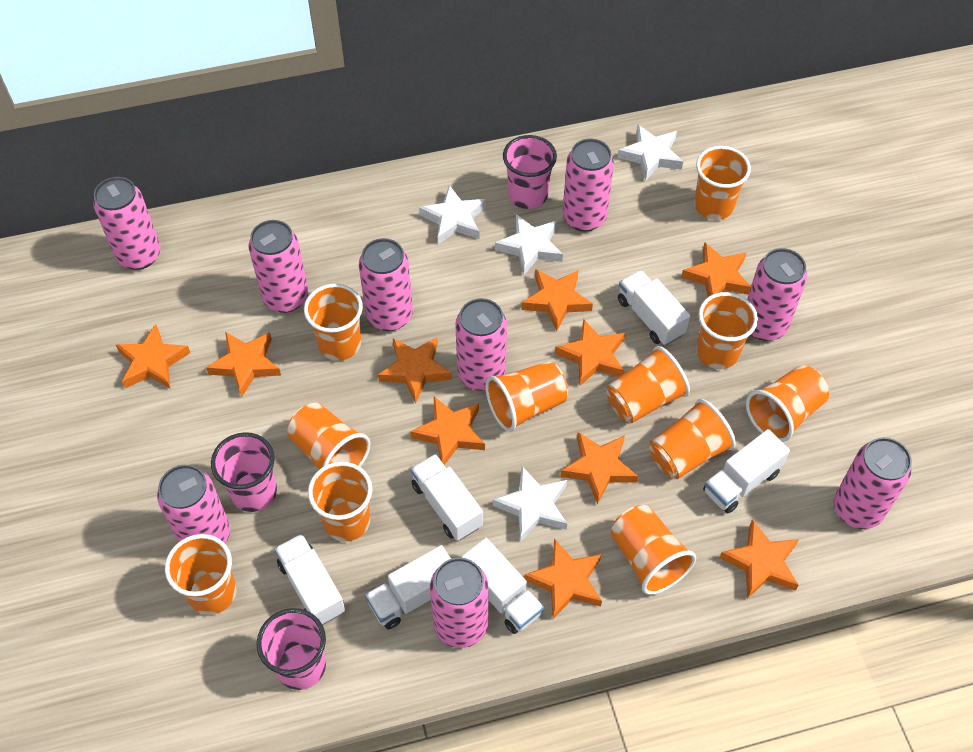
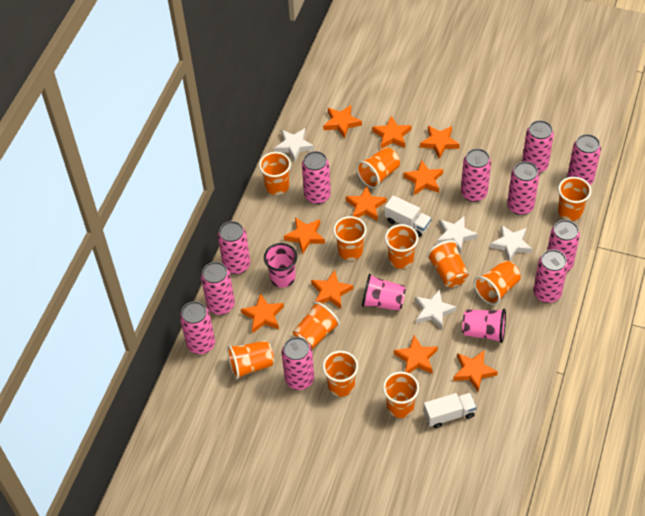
pink can: 9 -> 11
white truck: 6 -> 2

